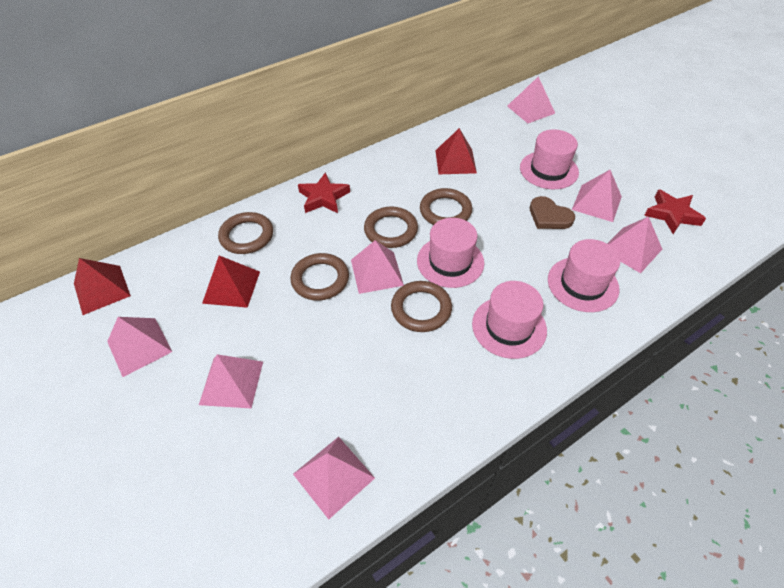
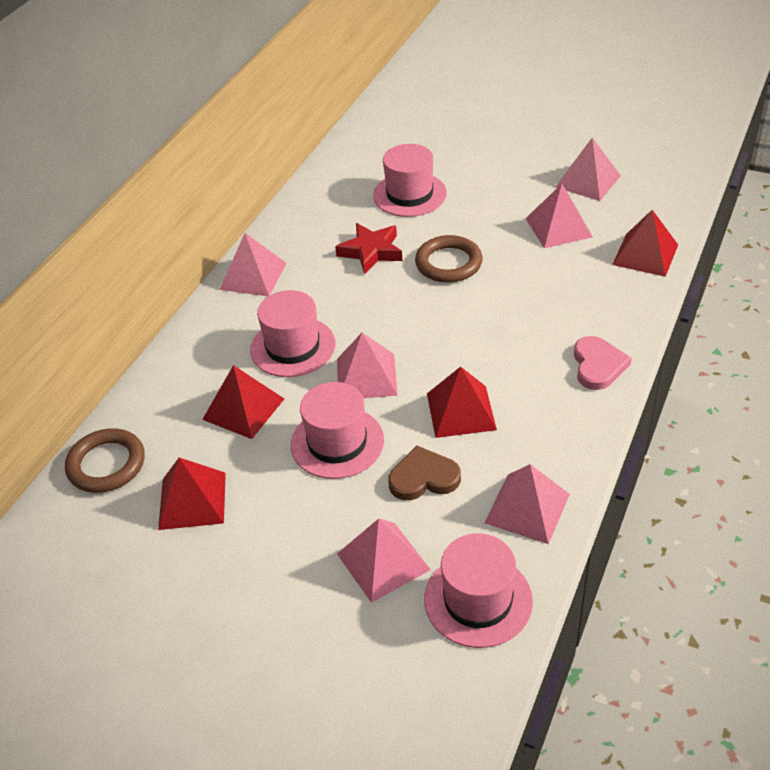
brown ring: 5 -> 2
pink heart: 0 -> 1
pink pyramid: 7 -> 6
red pyramid: 3 -> 4
red star: 2 -> 1

